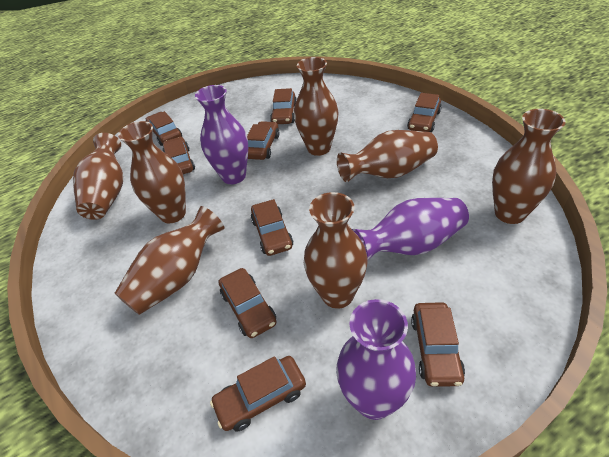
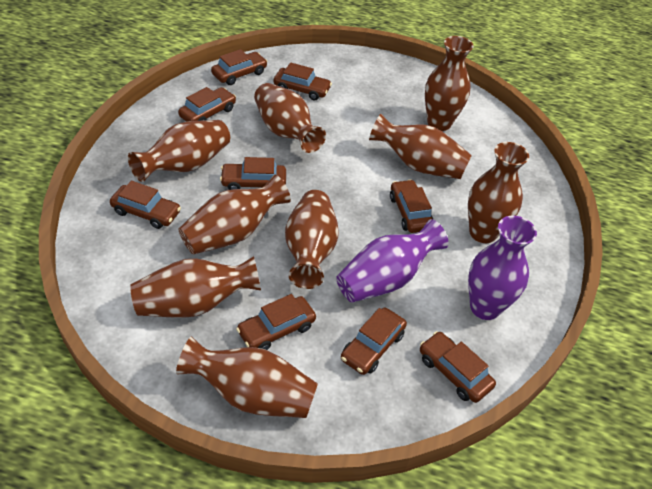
brown vase: 7 -> 9
purple vase: 3 -> 2

